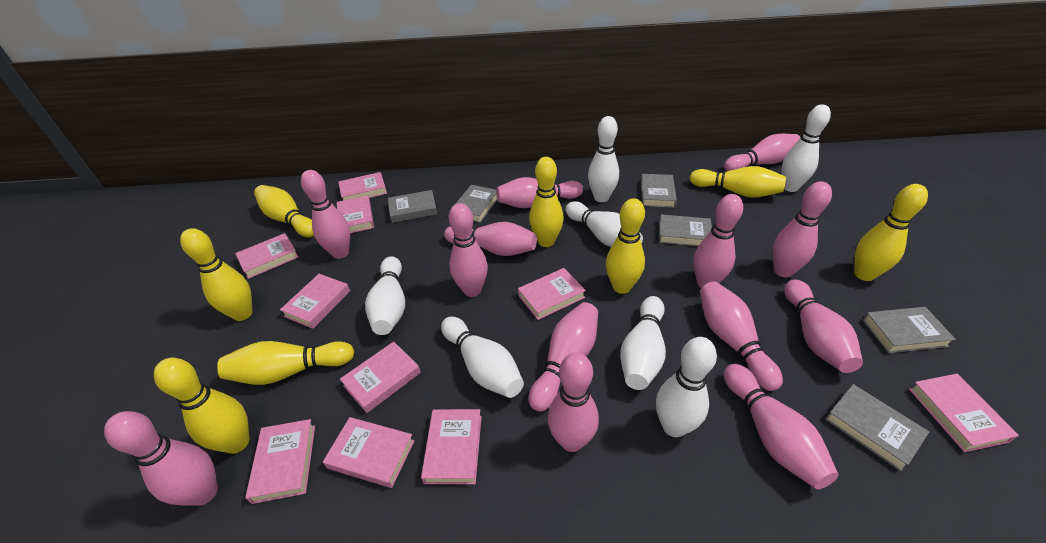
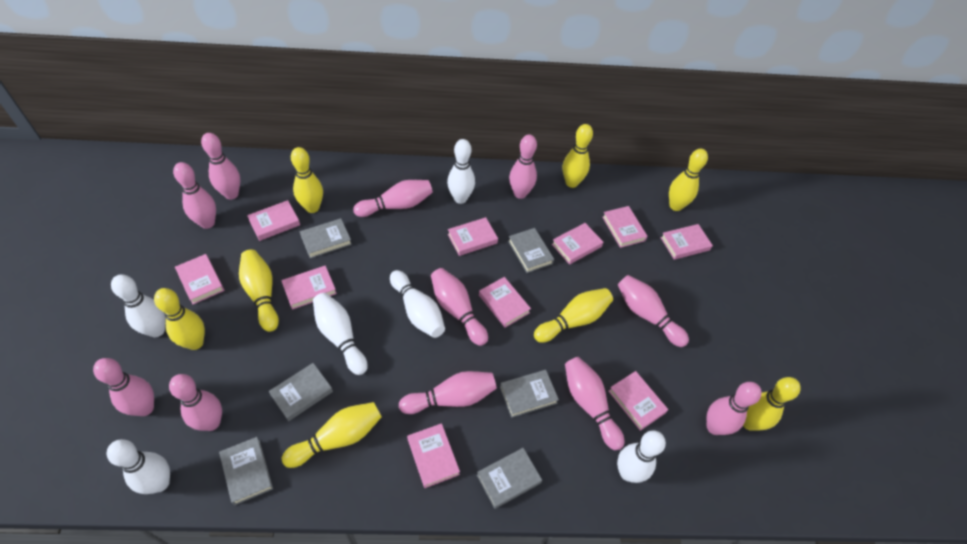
pink bowling pin: 13 -> 11
white bowling pin: 7 -> 6

